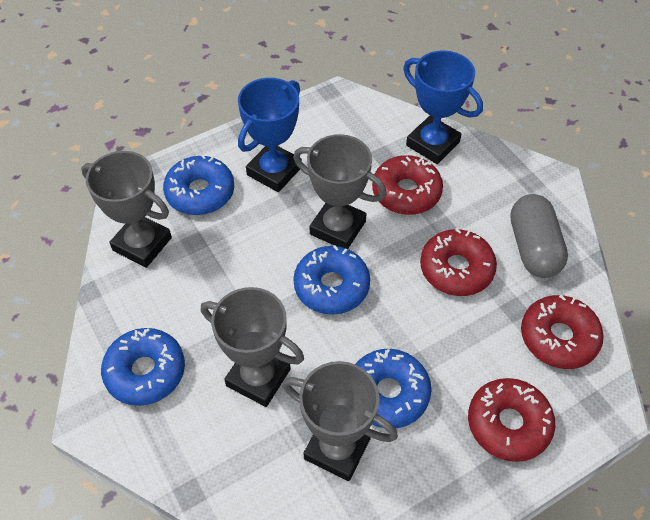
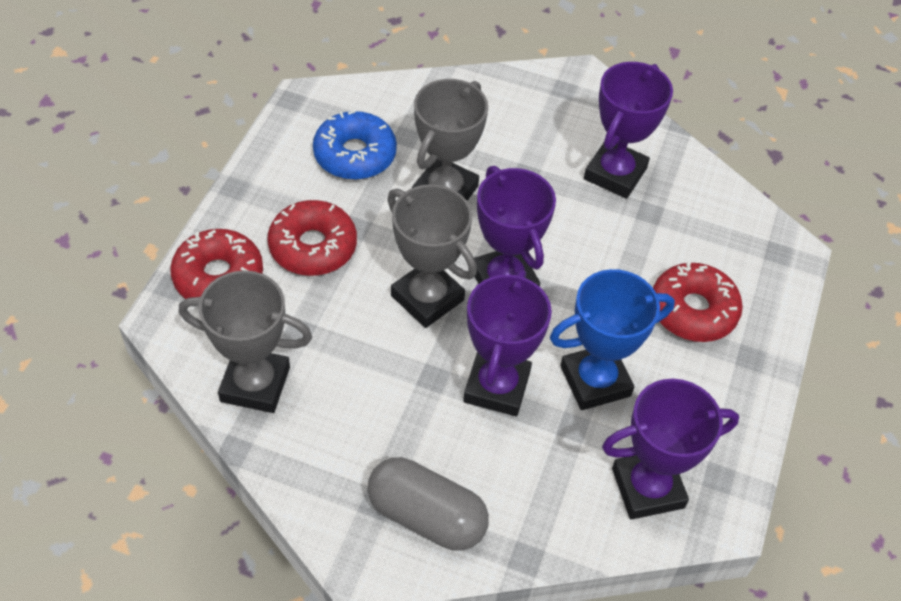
blue donut: 4 -> 1
blue trophy: 2 -> 1
grey trophy: 4 -> 3
purple trophy: 0 -> 4
red donut: 4 -> 3

